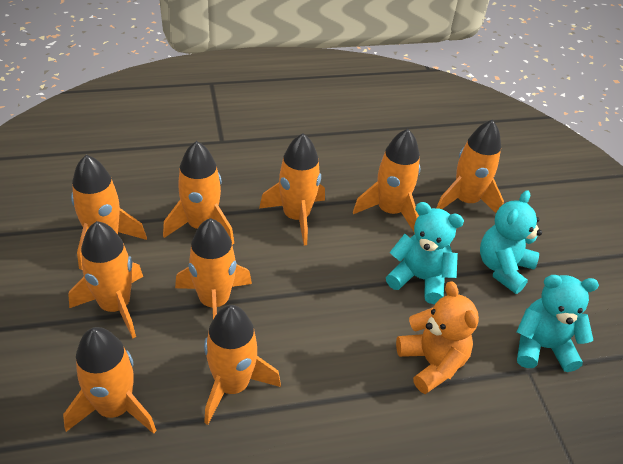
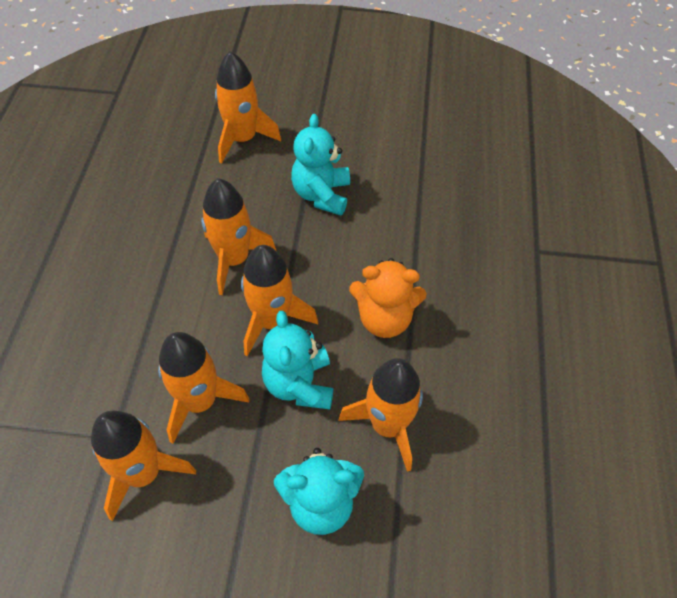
orange rocket: 9 -> 6

